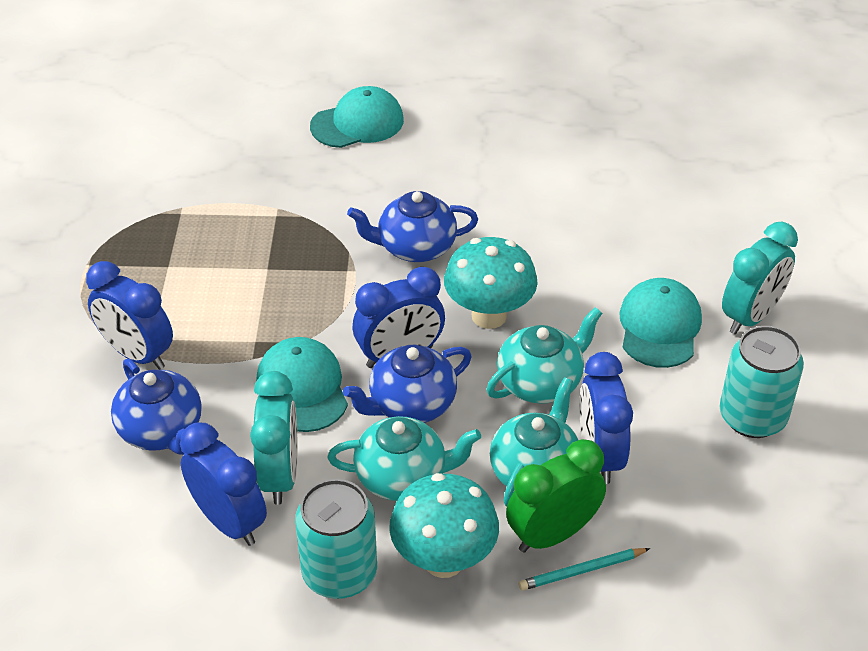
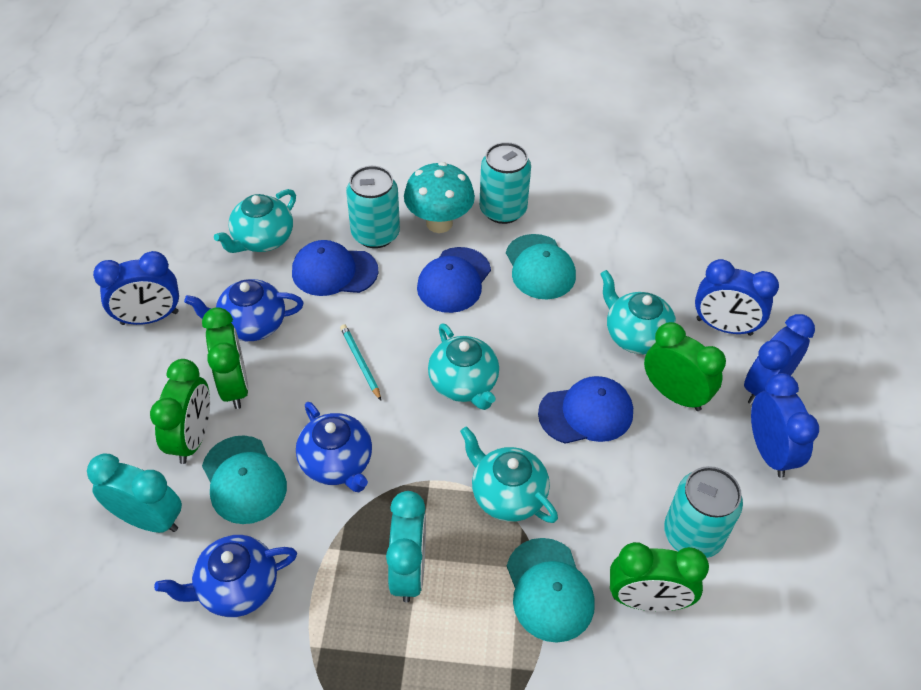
blue cap: 0 -> 3
green clock: 1 -> 4
turquoise can: 2 -> 3
turquoise mushroom: 2 -> 1
turquoise teapot: 3 -> 4

